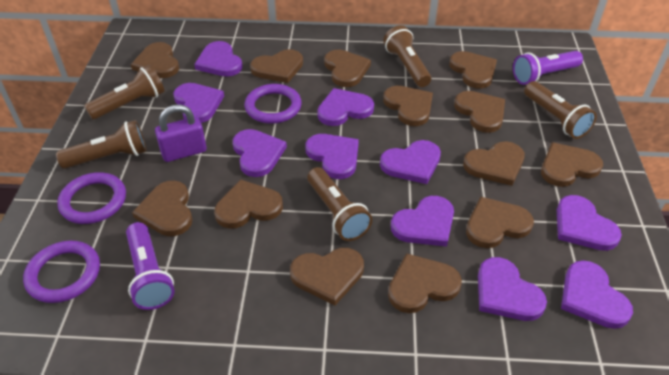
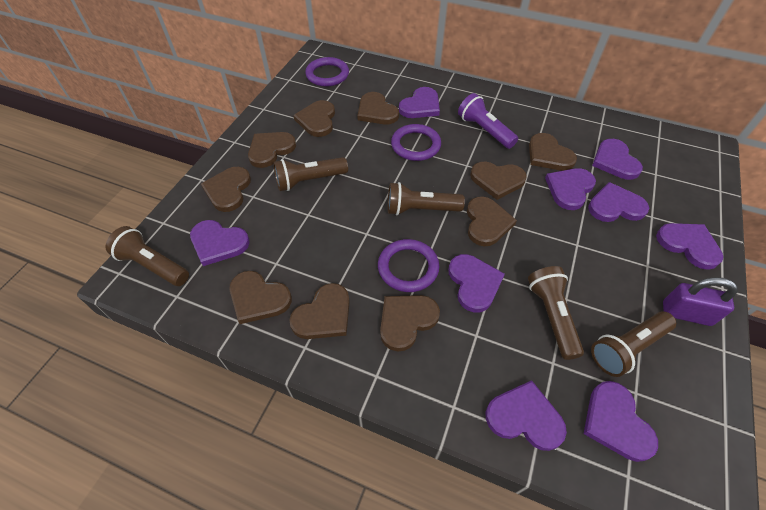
brown heart: 13 -> 10
purple flashlight: 2 -> 1
purple heart: 10 -> 9

